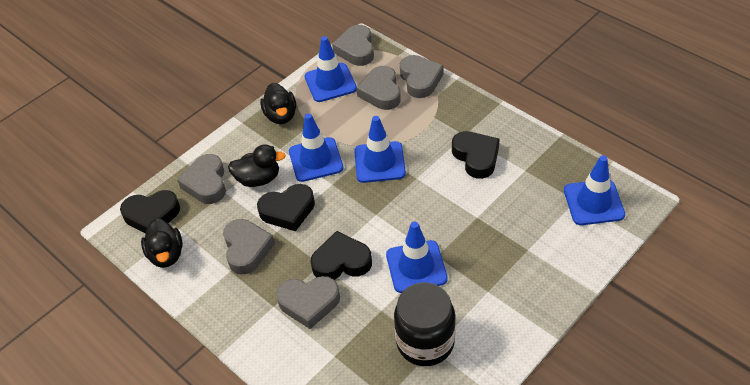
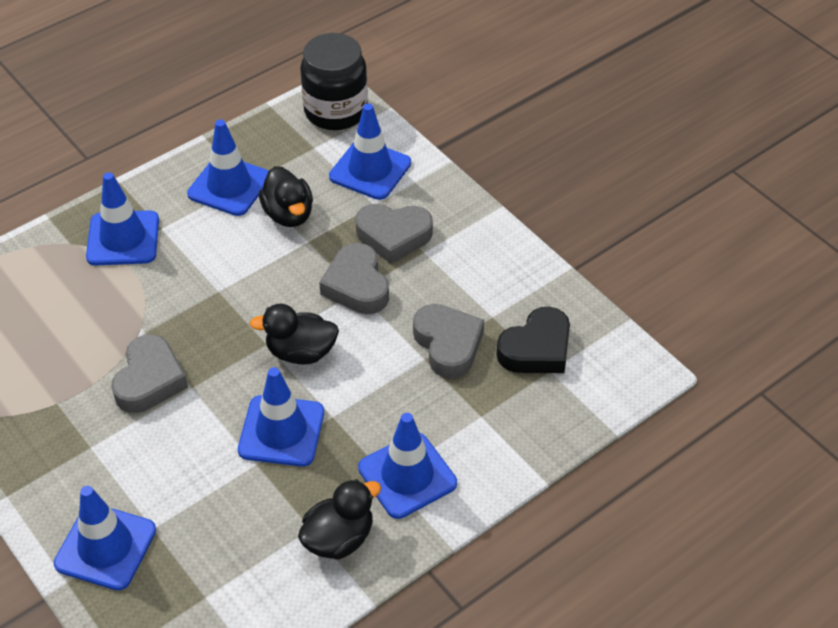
black heart: 4 -> 1
blue traffic cone: 5 -> 6
grey heart: 6 -> 4

